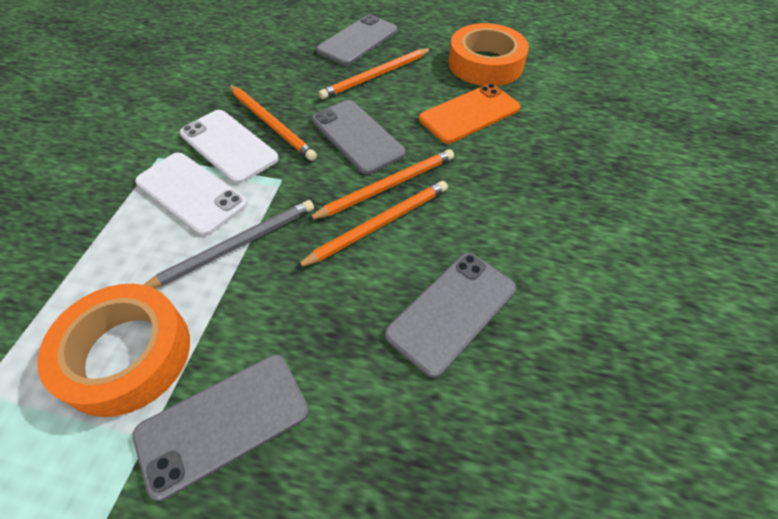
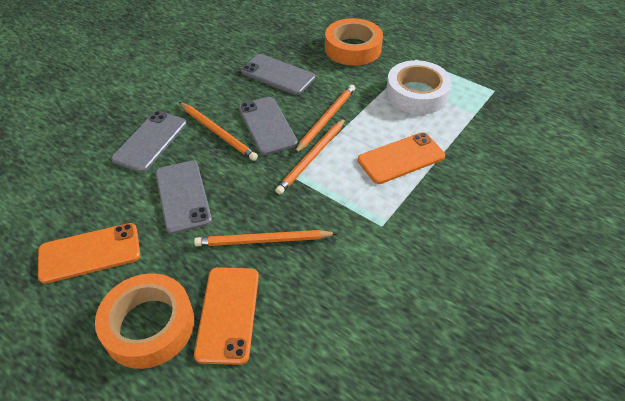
grey pencil: 1 -> 0
orange phone: 1 -> 3
white phone: 2 -> 0
white tape: 0 -> 1

